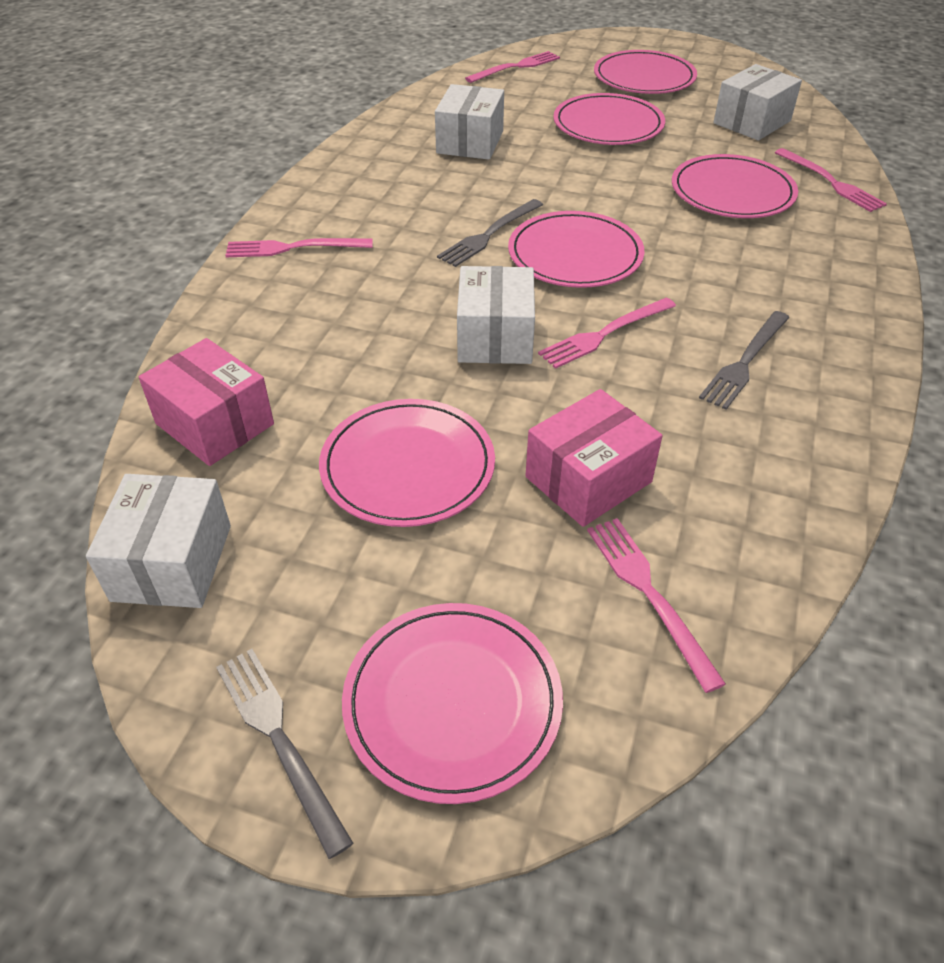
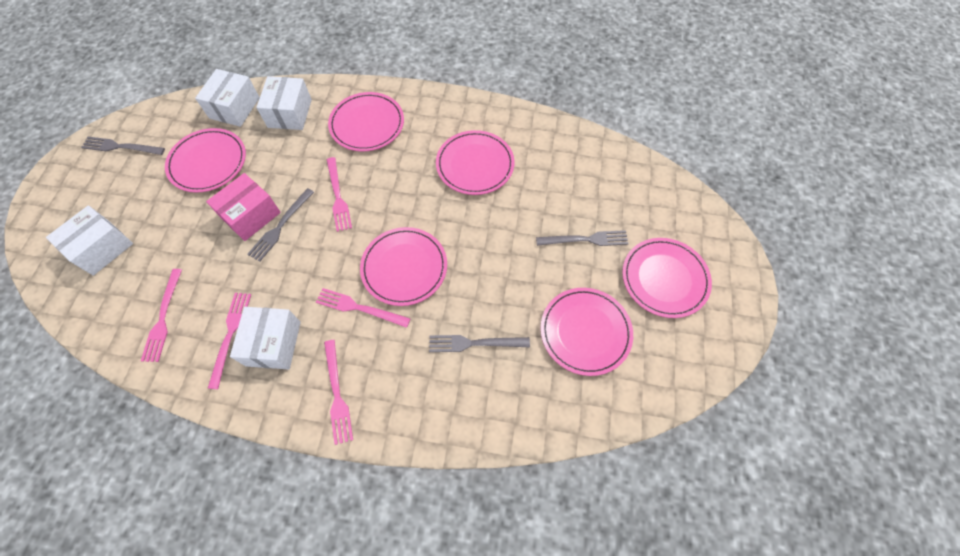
grey fork: 3 -> 4
pink box: 2 -> 1

